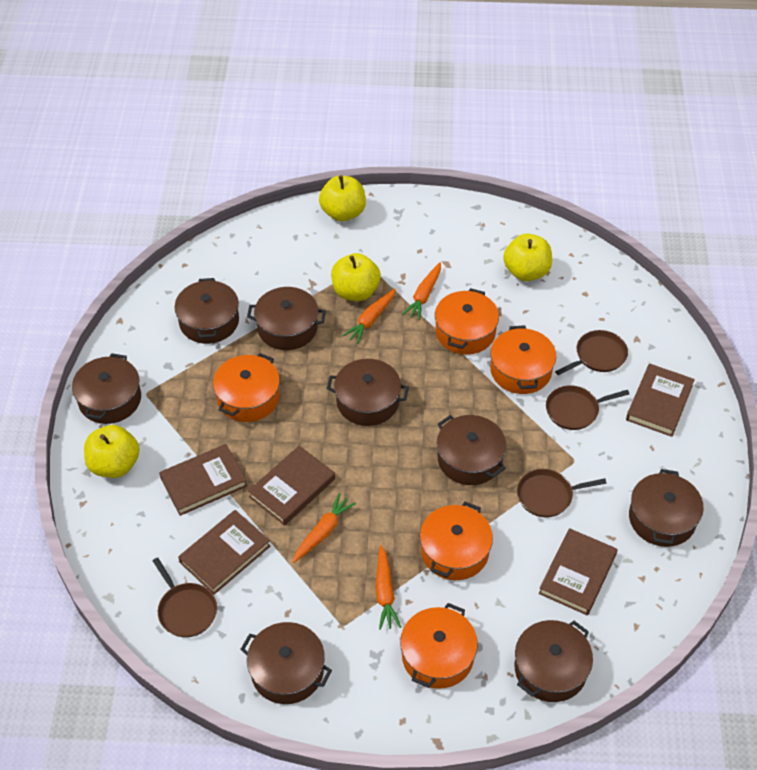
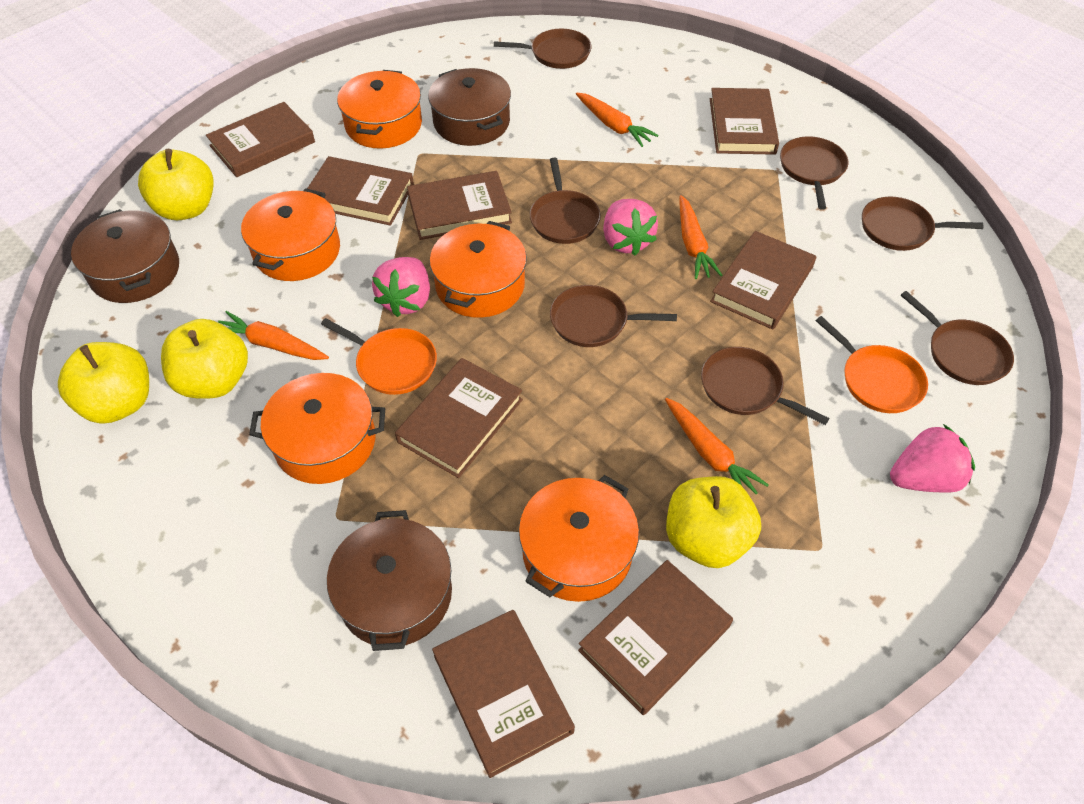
brown book: 5 -> 8
brown pan: 4 -> 7
brown pot: 8 -> 3
orange pan: 0 -> 2
pink strawberry: 0 -> 3

